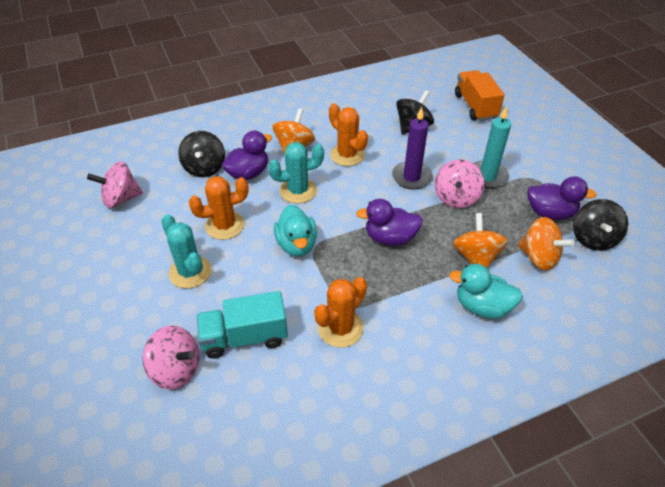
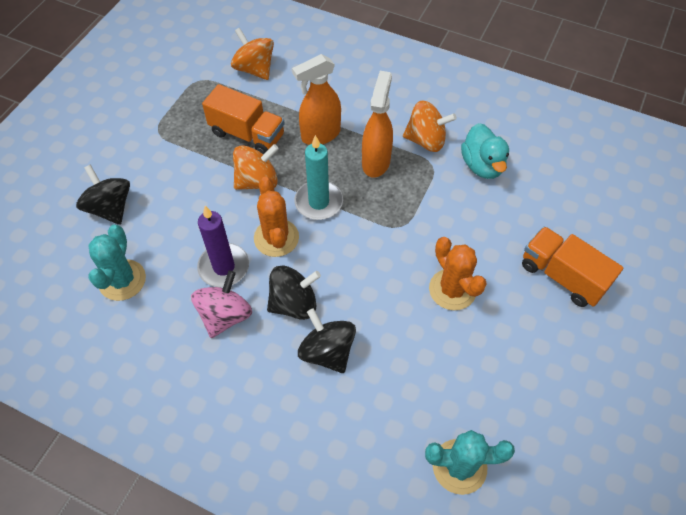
orange cactus: 3 -> 2
orange spray bottle: 0 -> 2
orange truck: 1 -> 2
pink spinning top: 3 -> 1
purple duck: 3 -> 0
turquoise duck: 2 -> 1
turquoise truck: 1 -> 0

